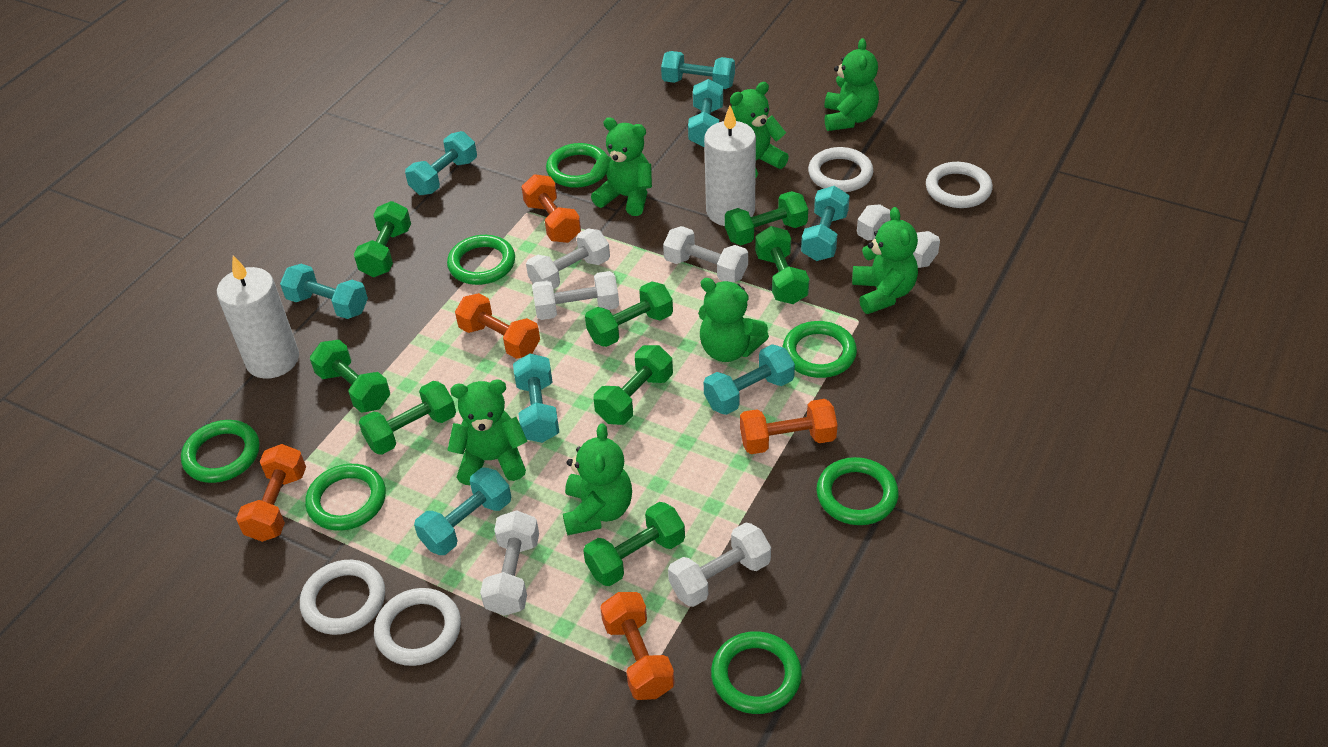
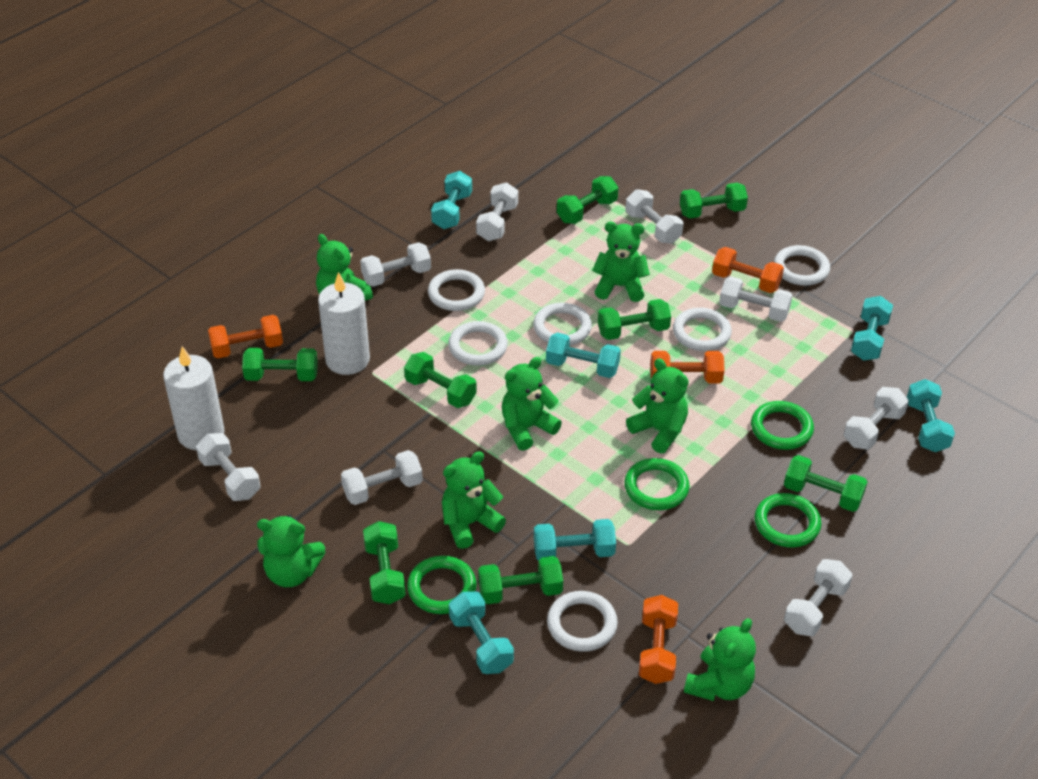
green ring: 7 -> 4
orange dumbbell: 5 -> 4
turquoise dumbbell: 8 -> 6
white dumbbell: 6 -> 8
white ring: 4 -> 6

